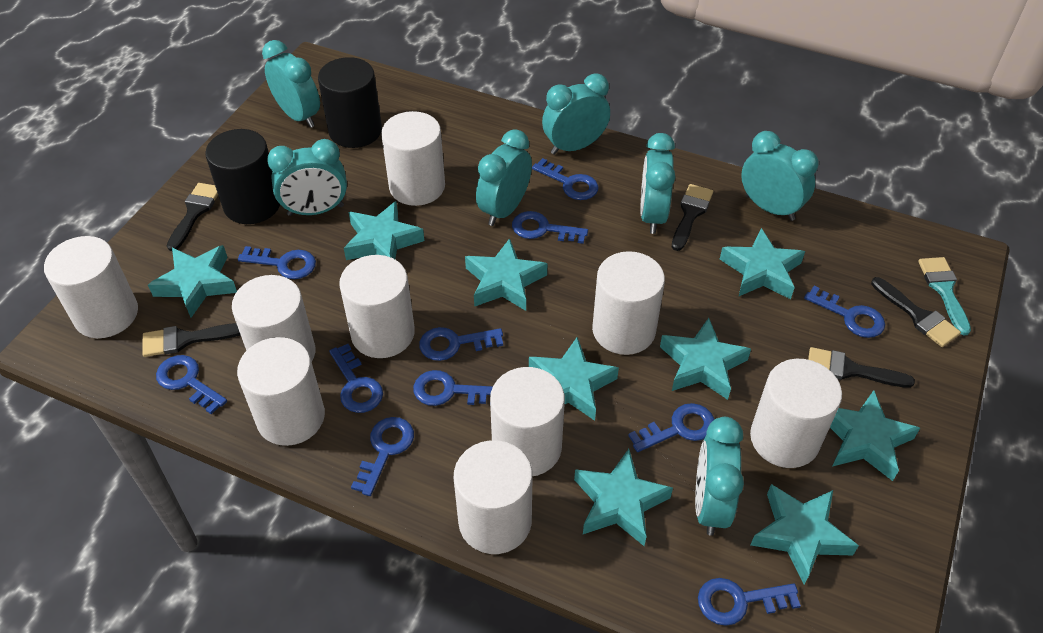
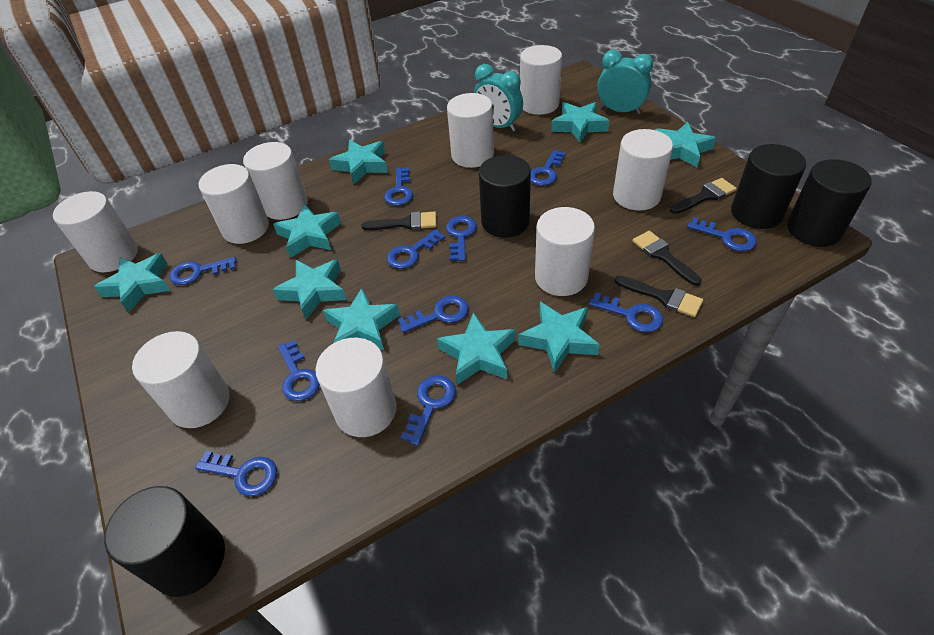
black brush: 5 -> 4
black cylinder: 2 -> 4
turquoise brush: 1 -> 0
turquoise clock: 7 -> 2

